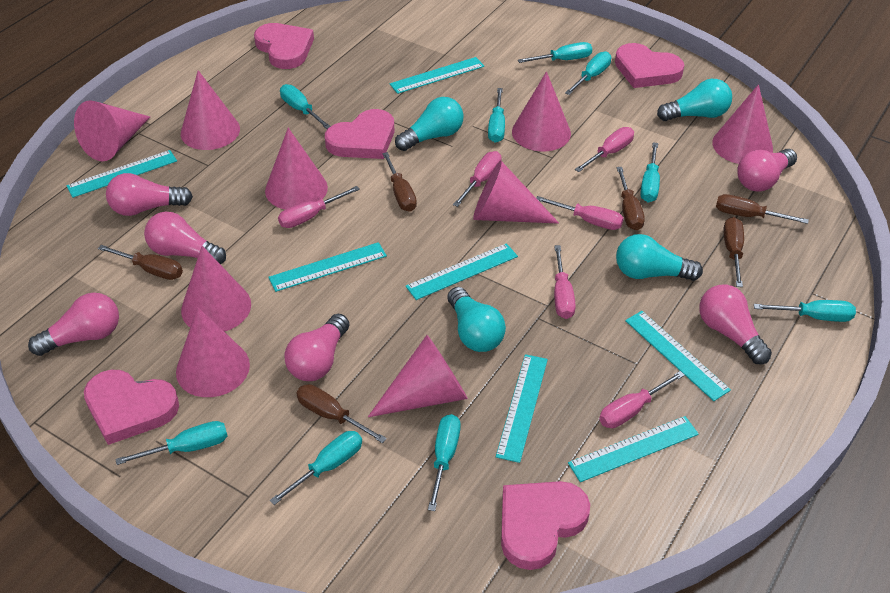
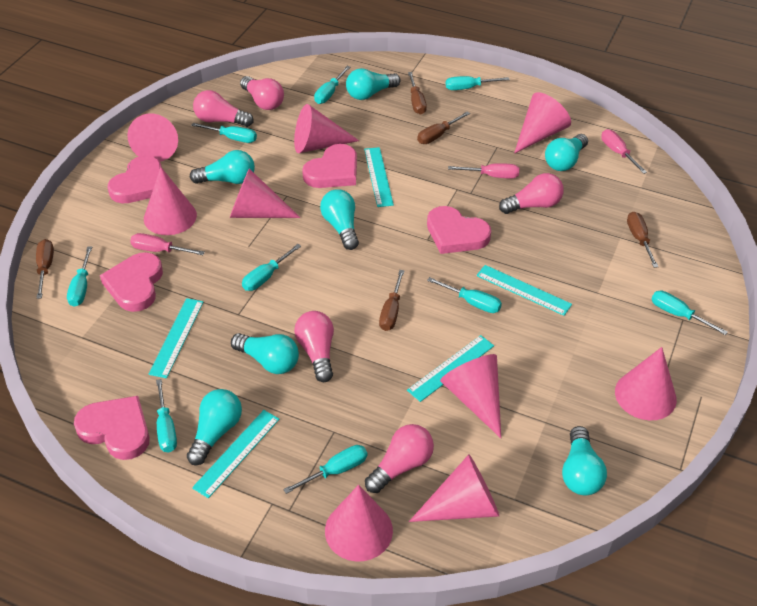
brown screwdriver: 6 -> 5
pink light bulb: 6 -> 5
pink screwdriver: 6 -> 3
turquoise light bulb: 4 -> 7
turquoise ruler: 7 -> 5

